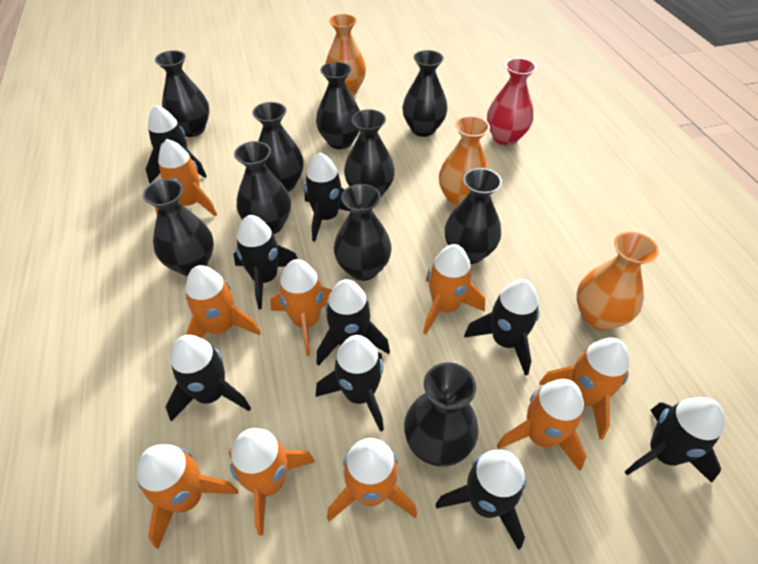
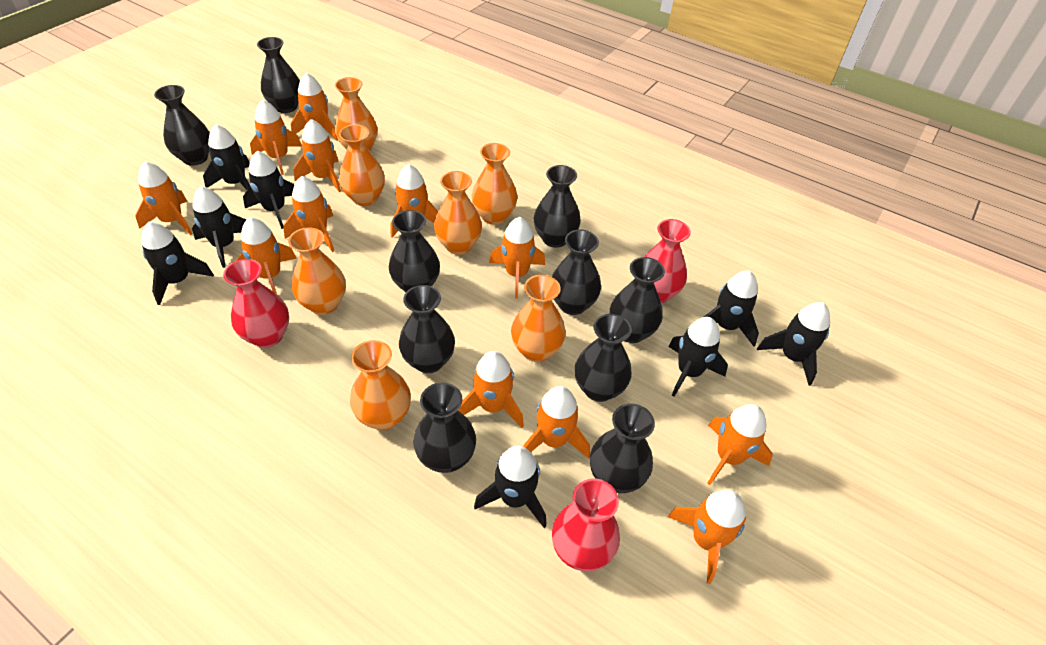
black rocket: 9 -> 8
orange rocket: 9 -> 12
orange vase: 3 -> 7
red vase: 1 -> 3

